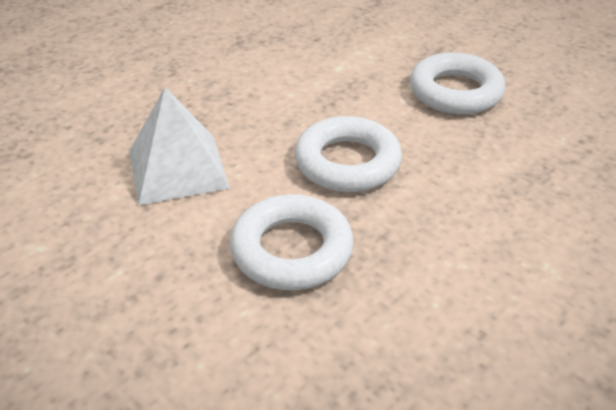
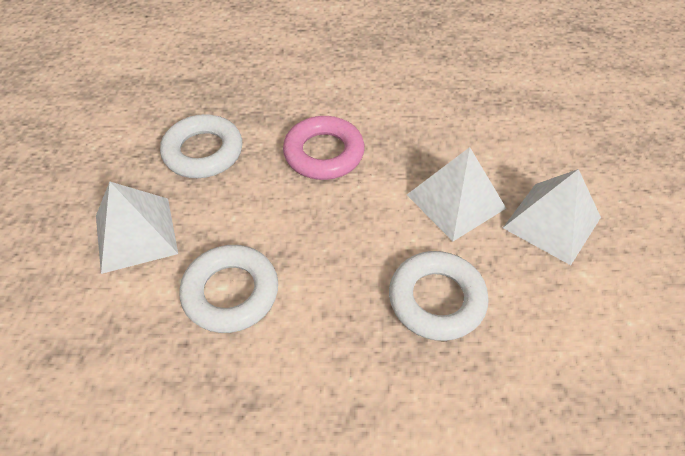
pink ring: 0 -> 1
white pyramid: 1 -> 3

